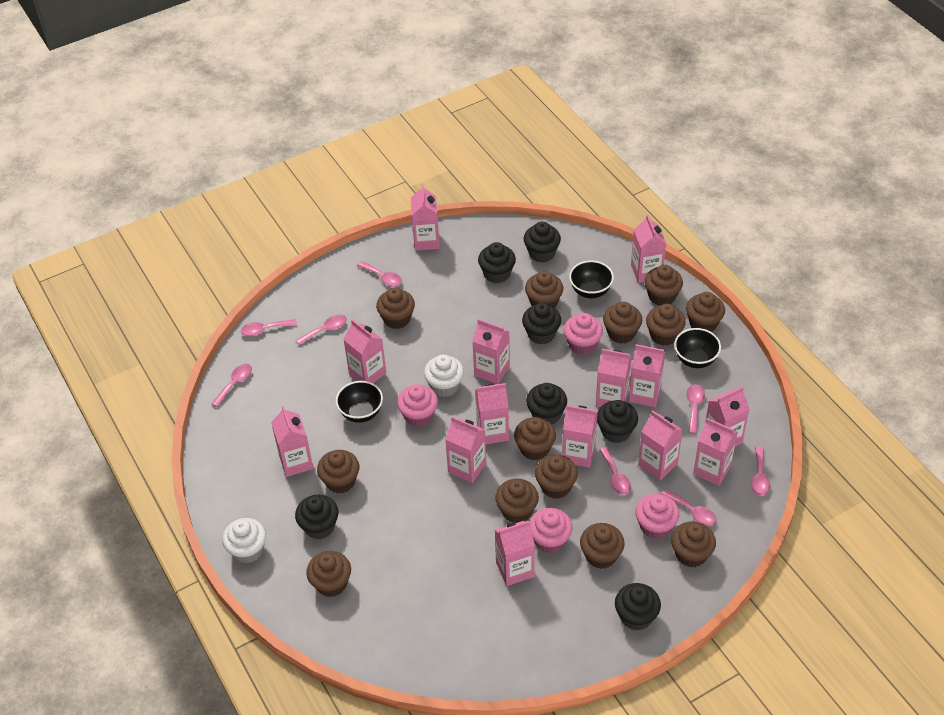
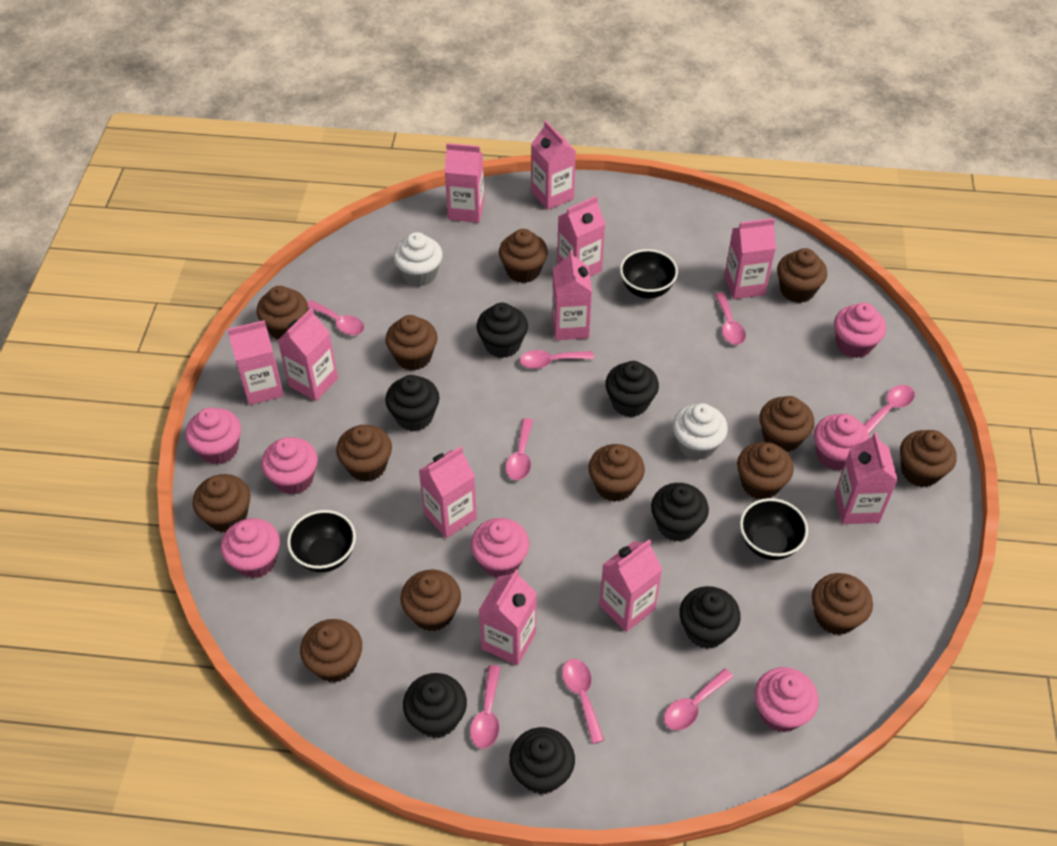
pink carton: 14 -> 11
pink cupcake: 4 -> 7

